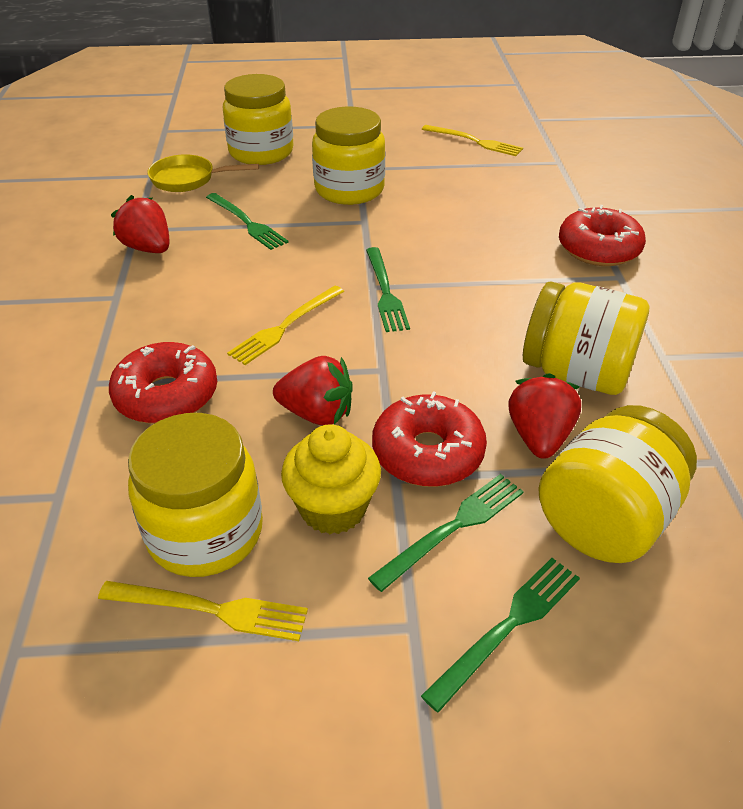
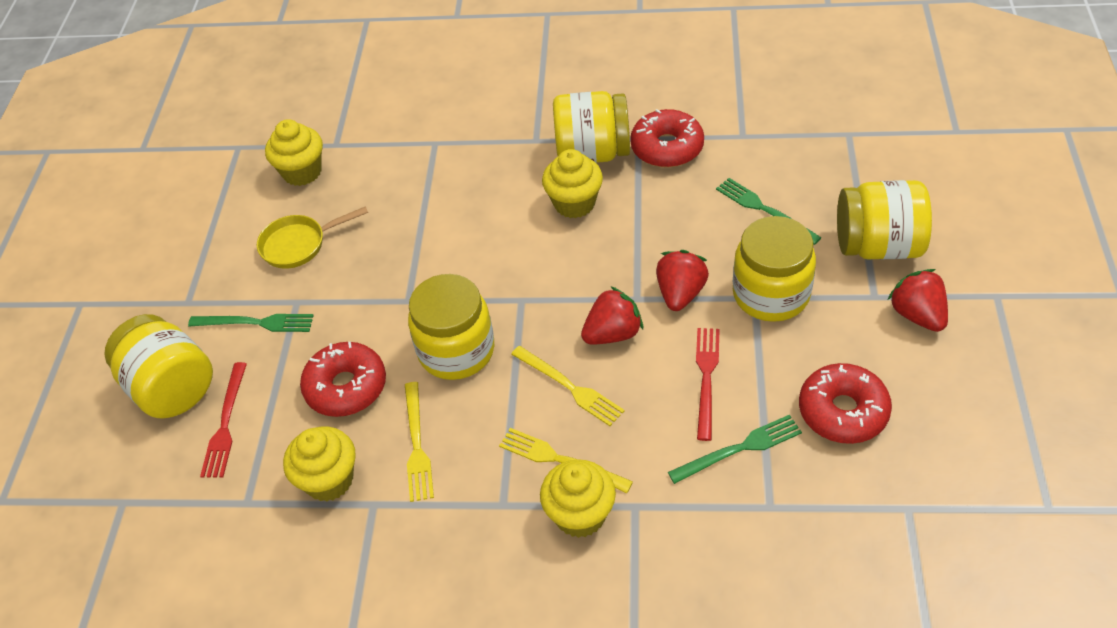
green fork: 4 -> 3
red fork: 0 -> 2
yellow cupcake: 1 -> 4

